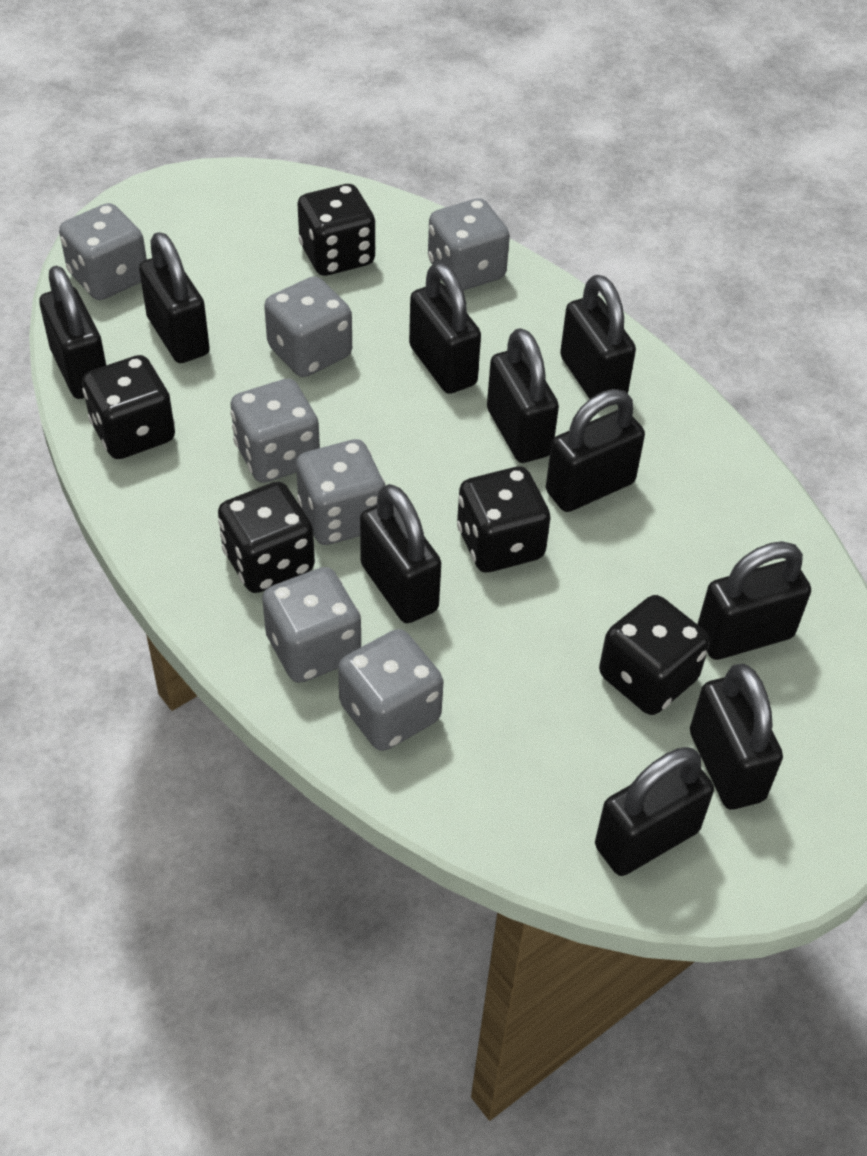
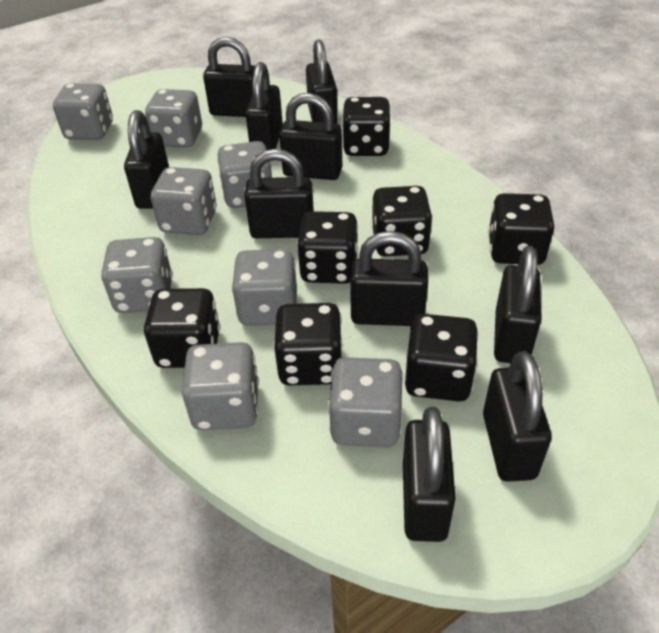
black dice: 5 -> 7
grey dice: 7 -> 8

